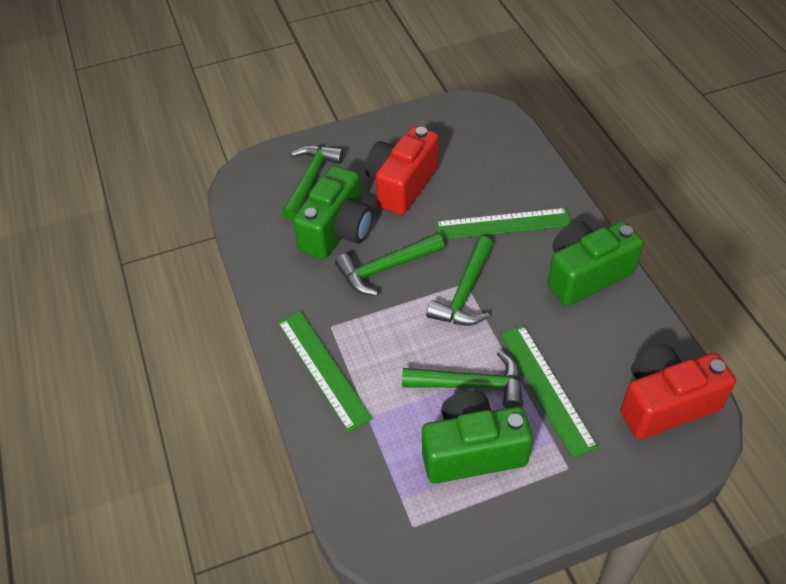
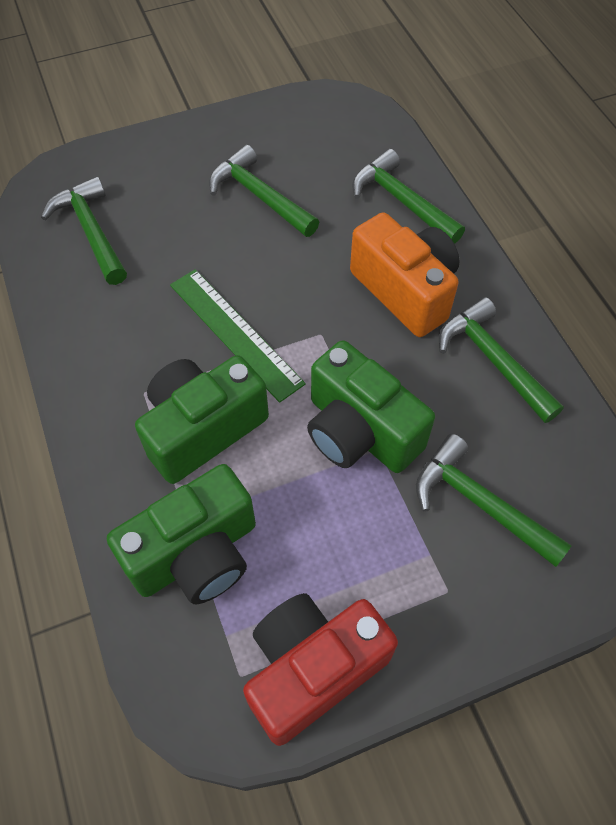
green hammer: 4 -> 5
green ruler: 3 -> 1
orange camera: 0 -> 1
red camera: 2 -> 1

